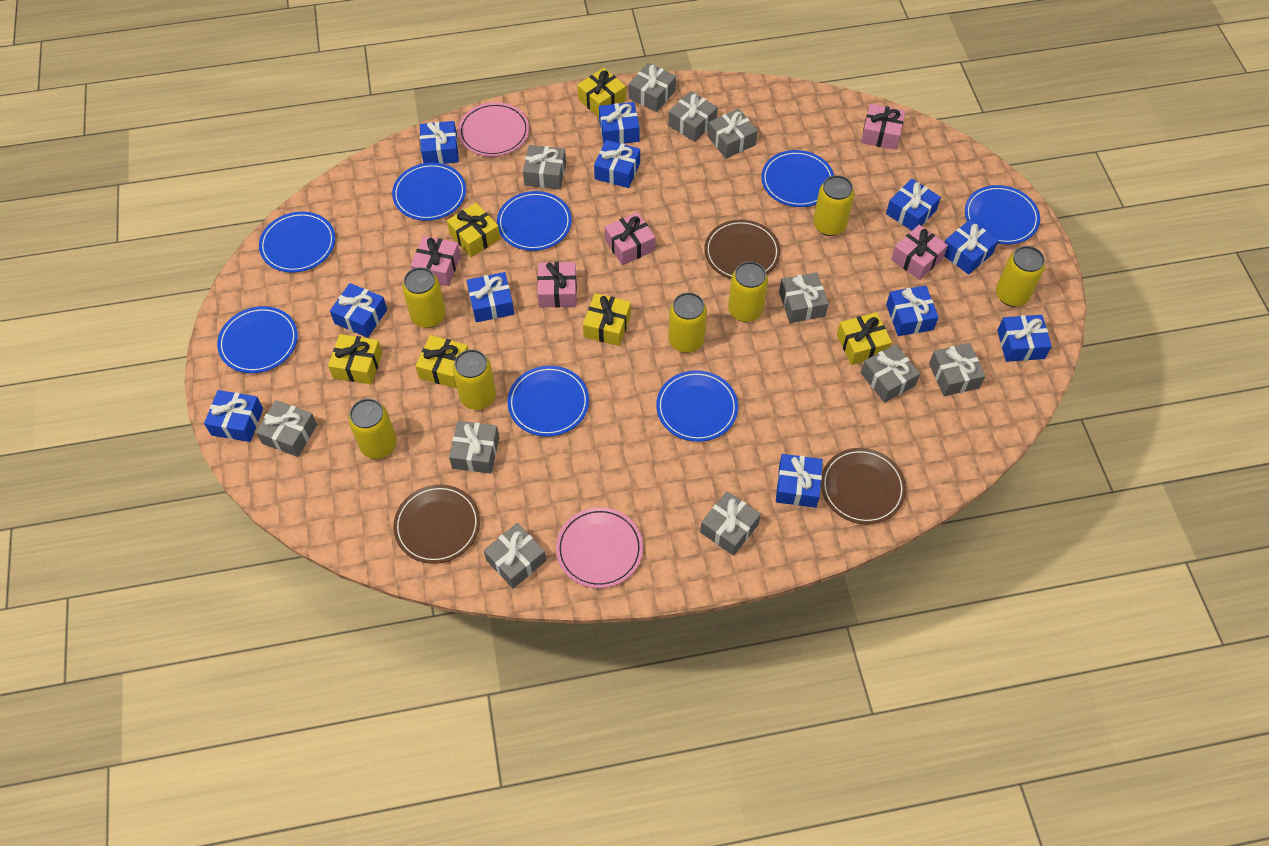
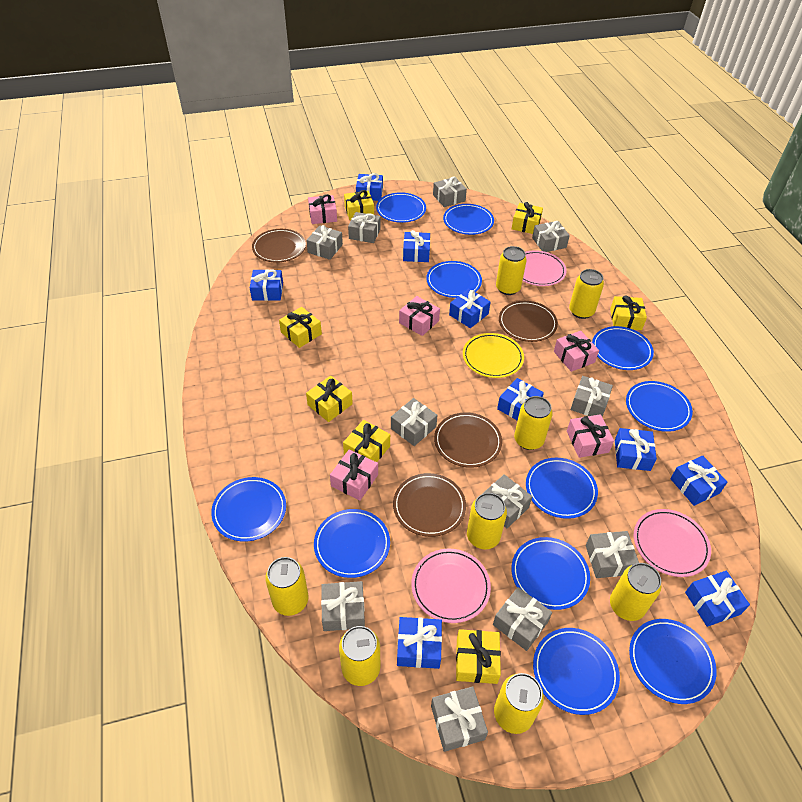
blue gift: 11 -> 9
blue plate: 8 -> 11
brown plate: 3 -> 4
pink plate: 2 -> 3
yellow can: 7 -> 8
yellow gift: 6 -> 7
yellow plate: 0 -> 1

